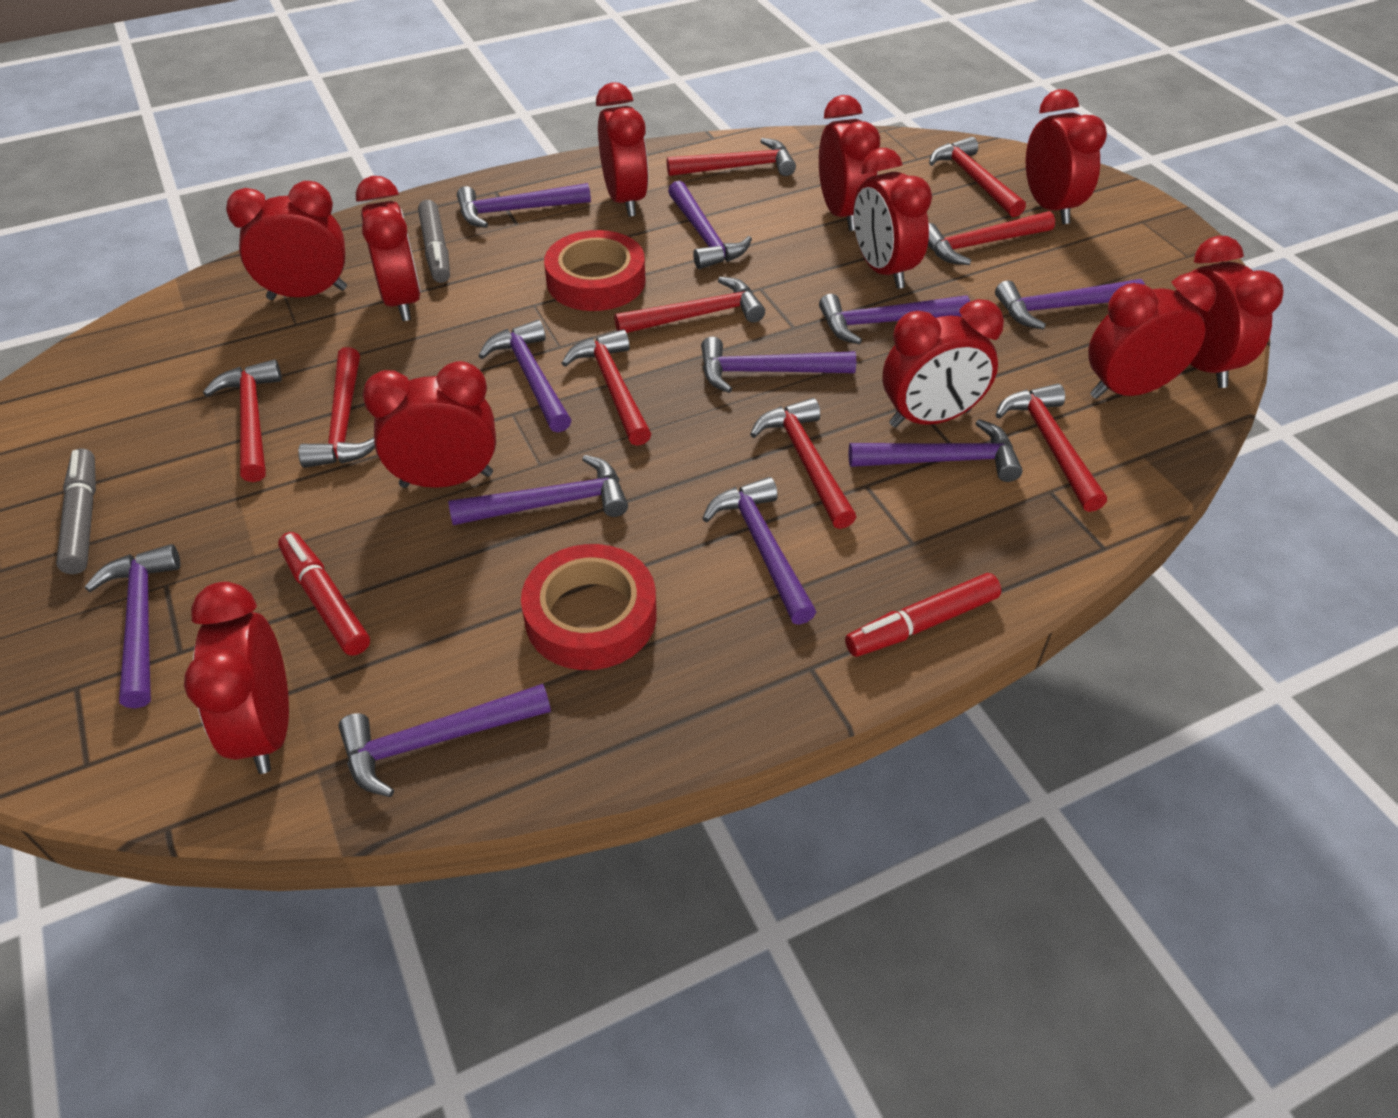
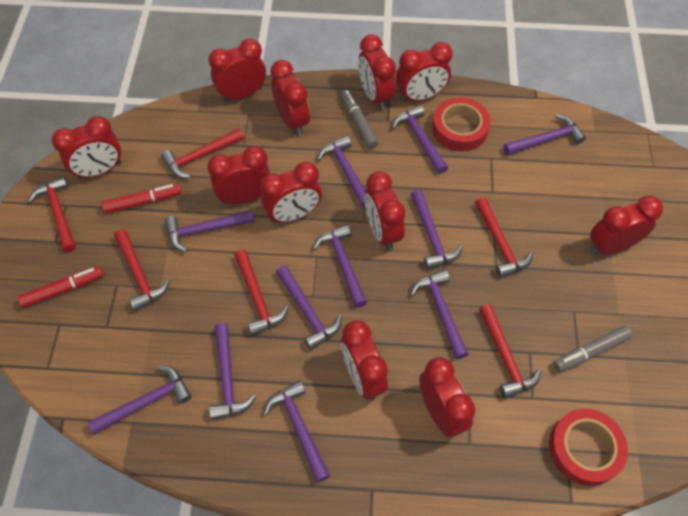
red hammer: 9 -> 6

